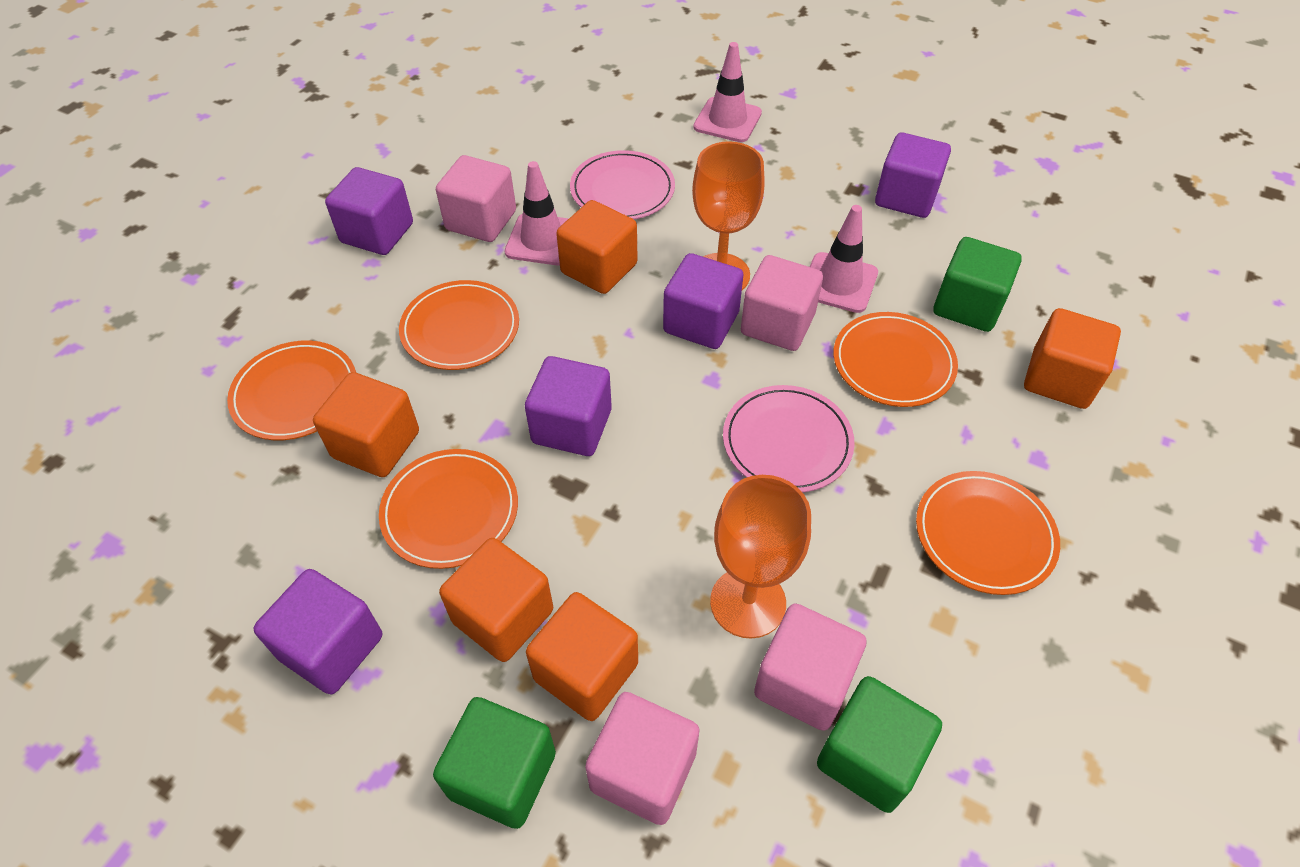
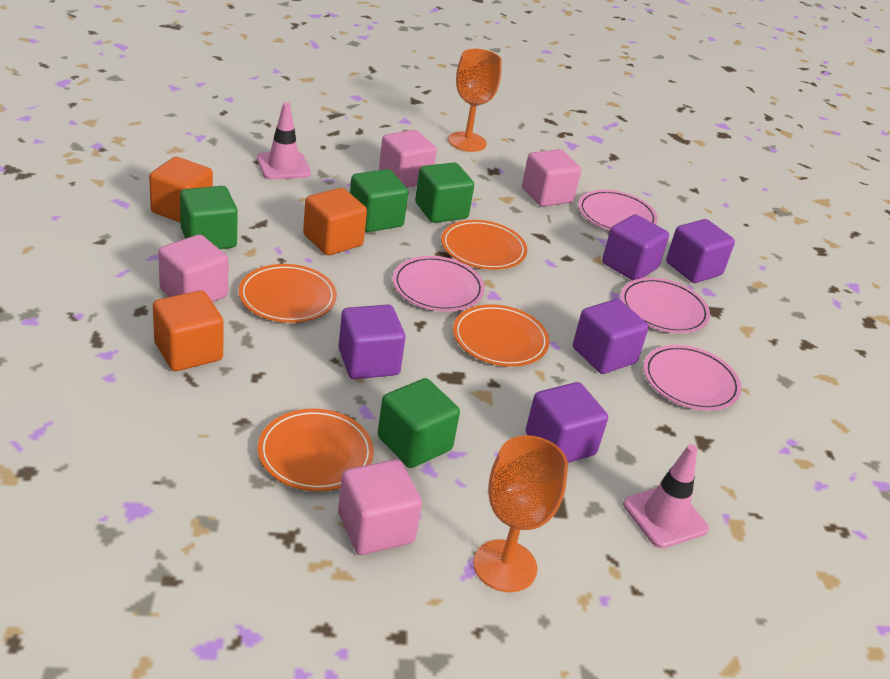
green cube: 3 -> 4
orange cube: 5 -> 3
orange plate: 5 -> 4
pink plate: 2 -> 4
pink traffic cone: 3 -> 2

